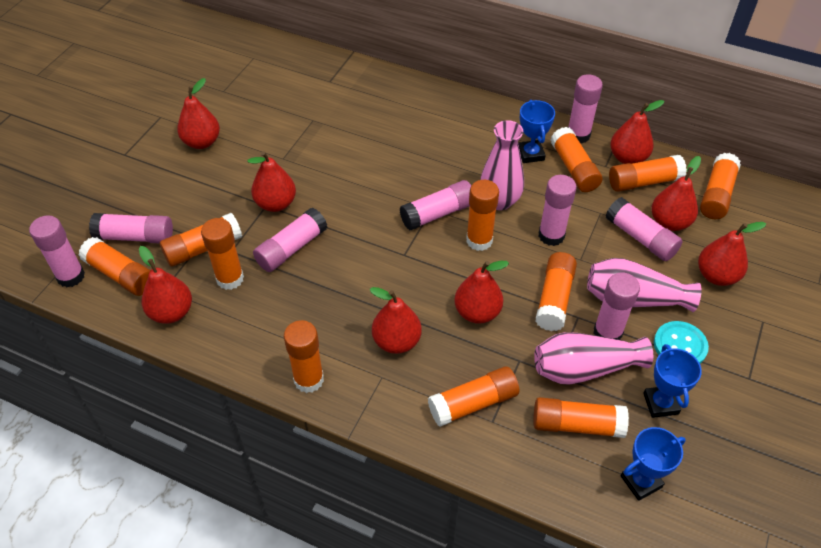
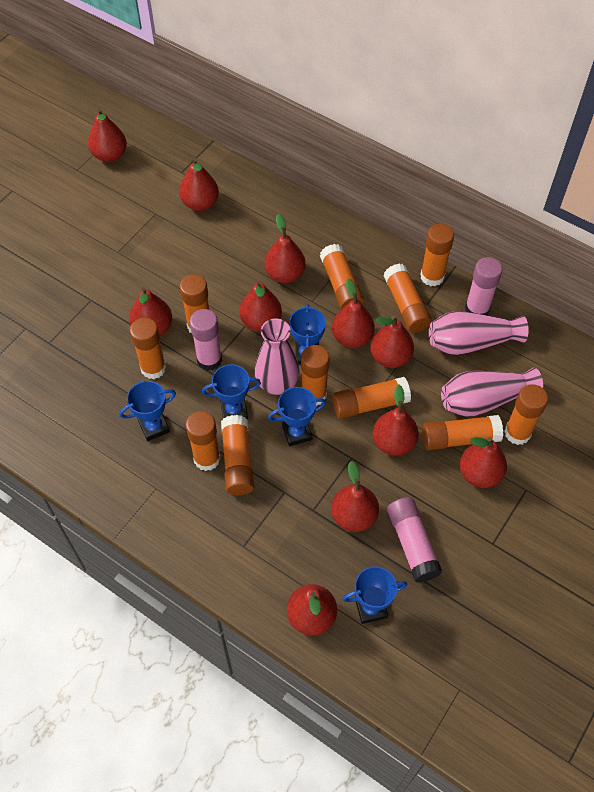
blue trophy: 3 -> 5
pink glue stick: 8 -> 3
red pear: 8 -> 11
turquoise button: 1 -> 0

